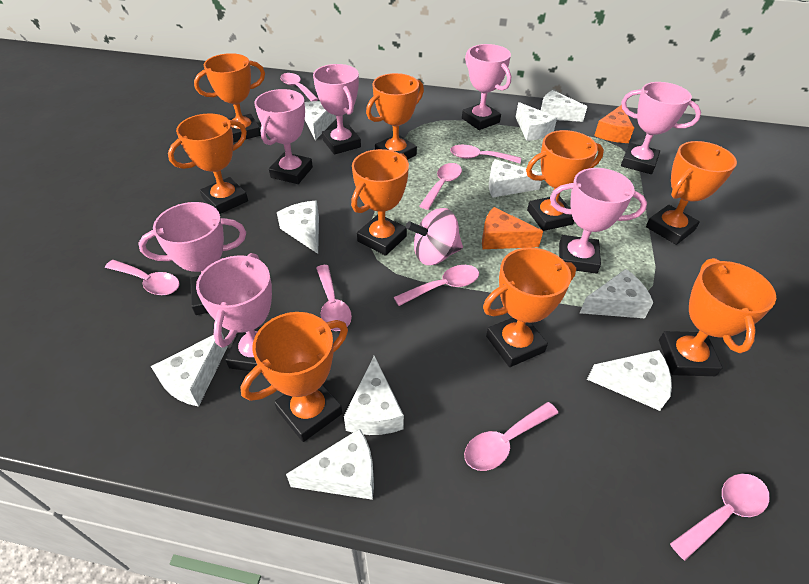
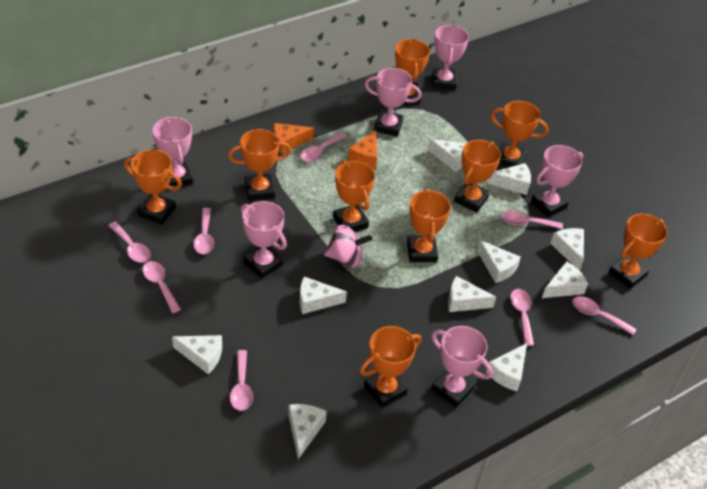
pink trophy: 7 -> 6

